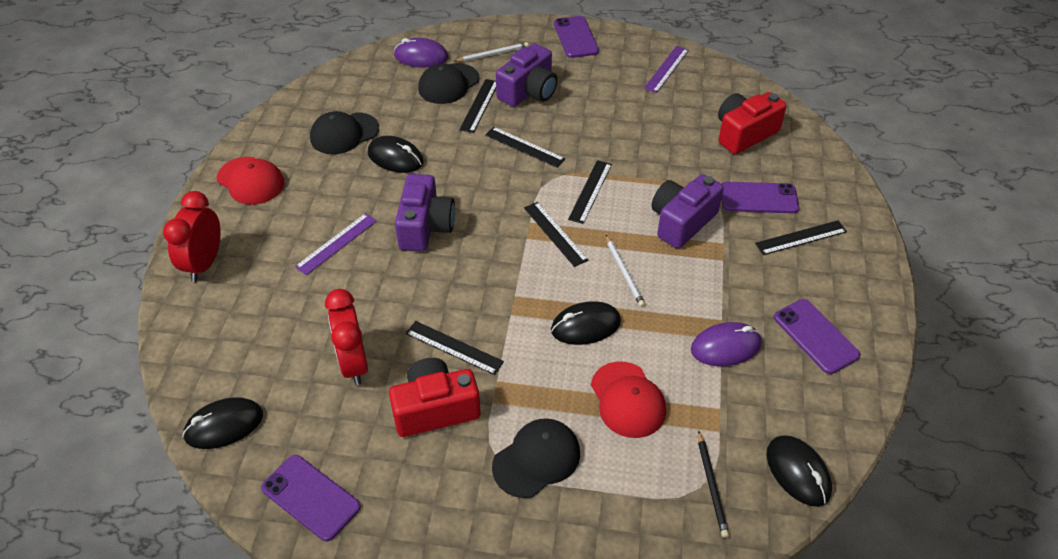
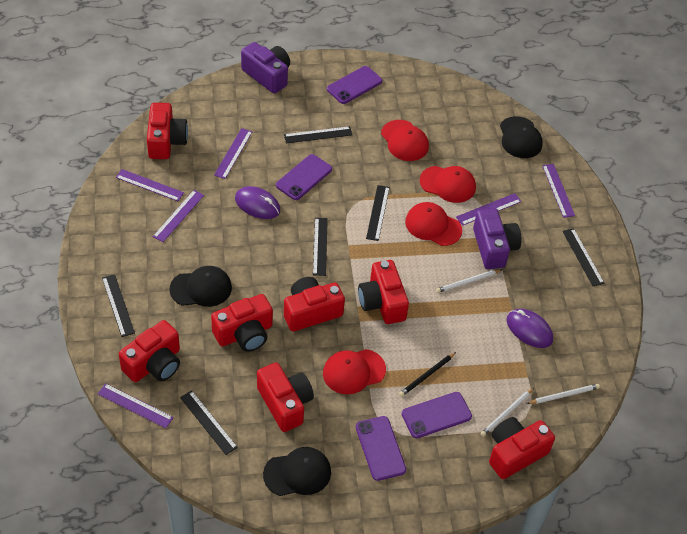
black mouse: 4 -> 0
purple camera: 3 -> 2
purple ruler: 2 -> 6
red camera: 2 -> 7
red cap: 2 -> 4
red clock: 2 -> 0
white pencil: 2 -> 3

